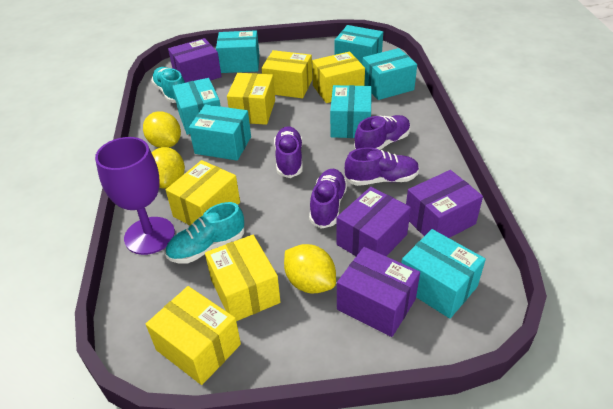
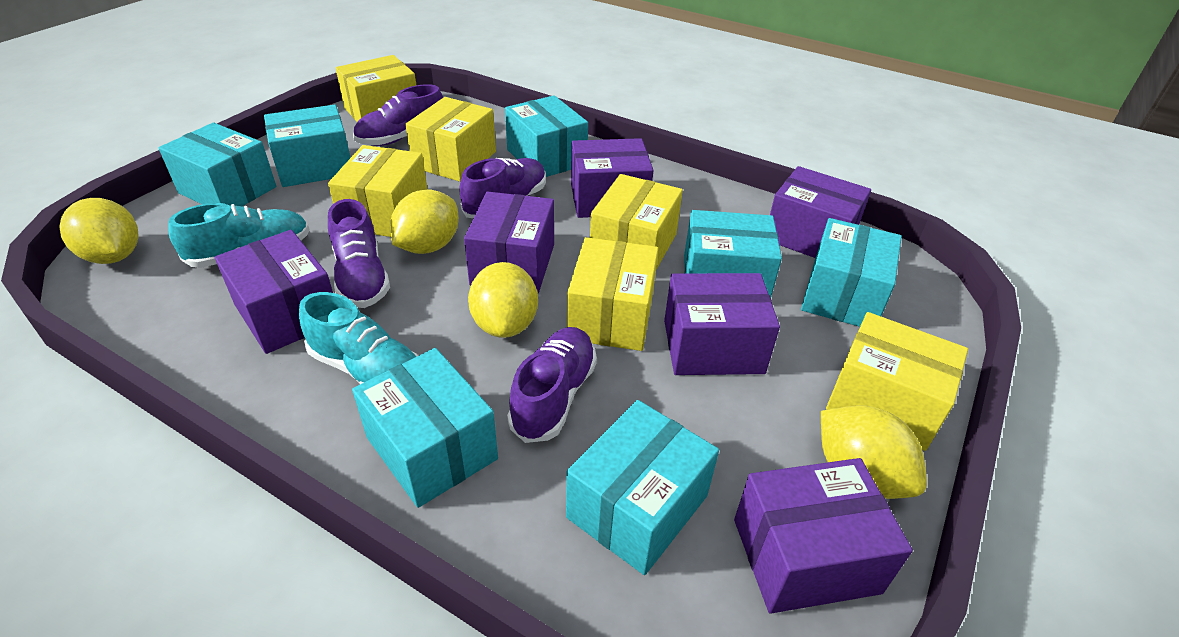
purple box: 4 -> 6
purple goblet: 1 -> 0
yellow lemon: 3 -> 4

